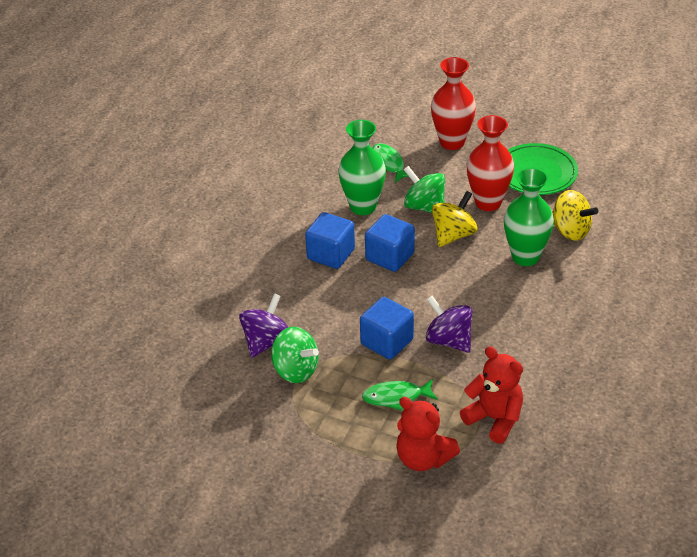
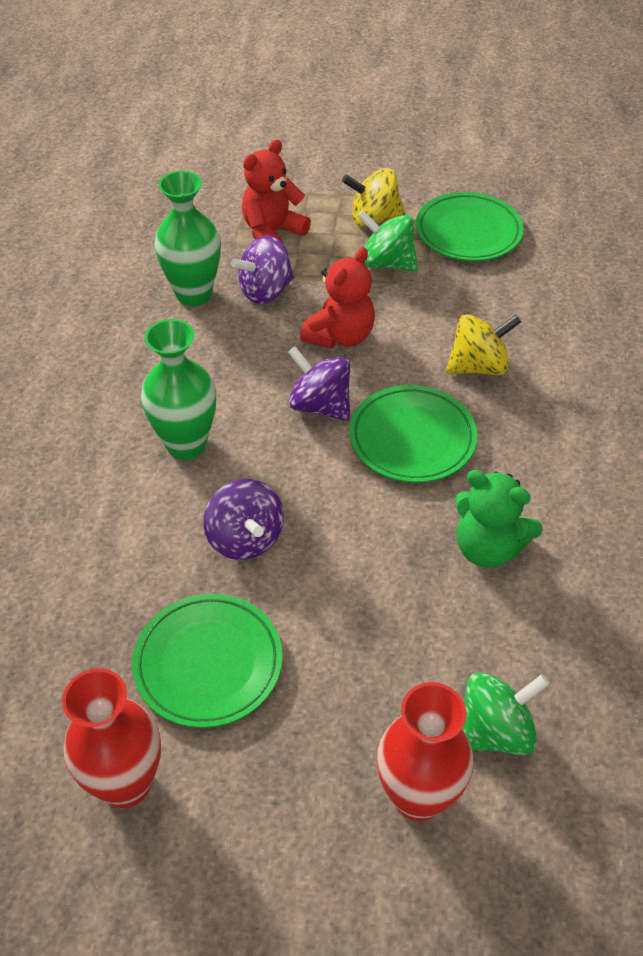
blue cube: 3 -> 0
green fish: 2 -> 0
green plate: 1 -> 3
green teddy bear: 0 -> 1
purple spinning top: 2 -> 3

